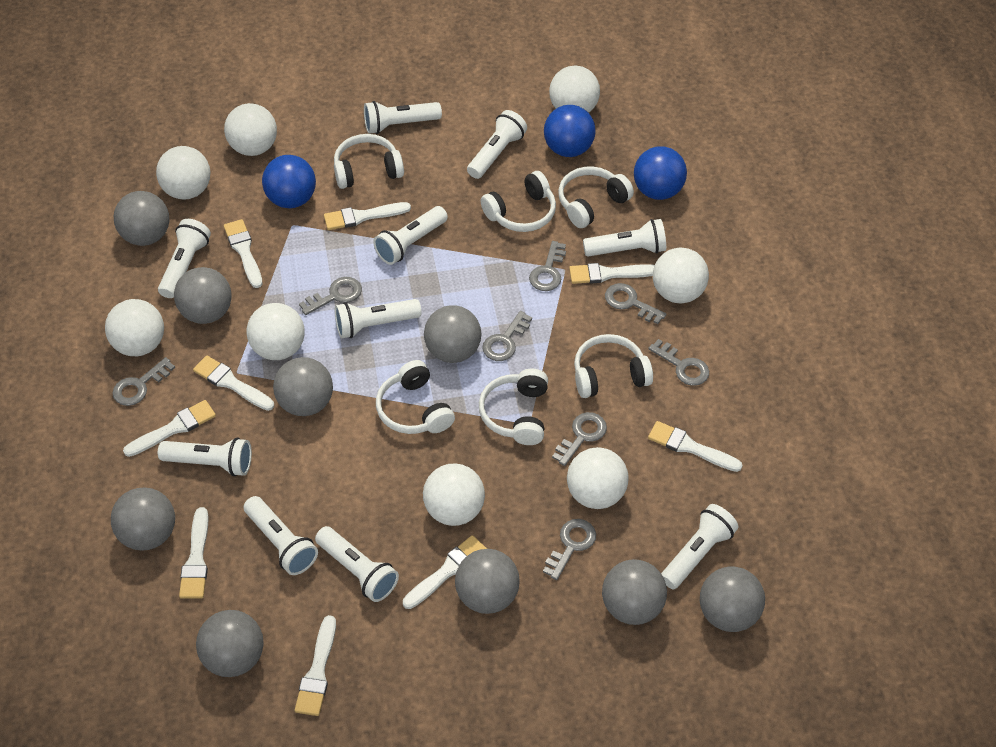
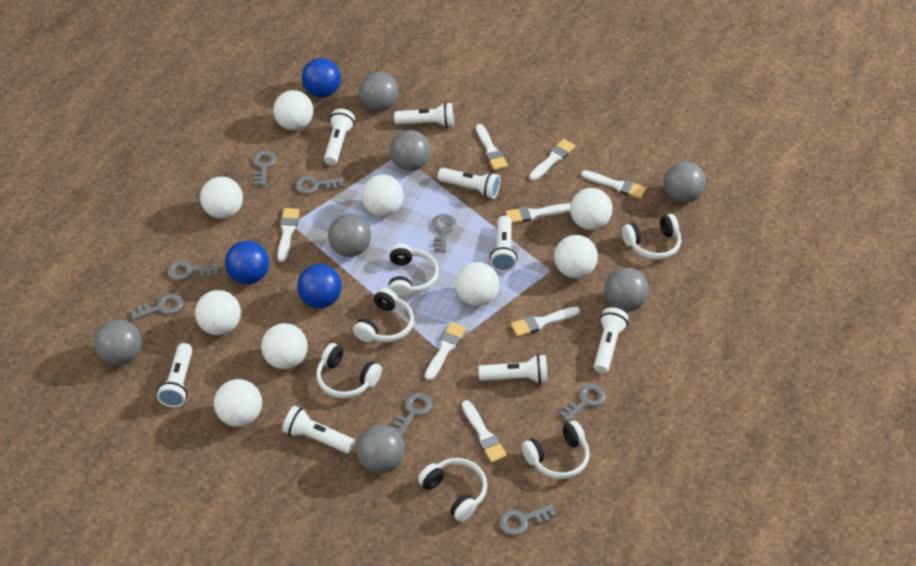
grey ball: 9 -> 7
white ball: 8 -> 9
white brush: 9 -> 8
white flashlight: 10 -> 8

